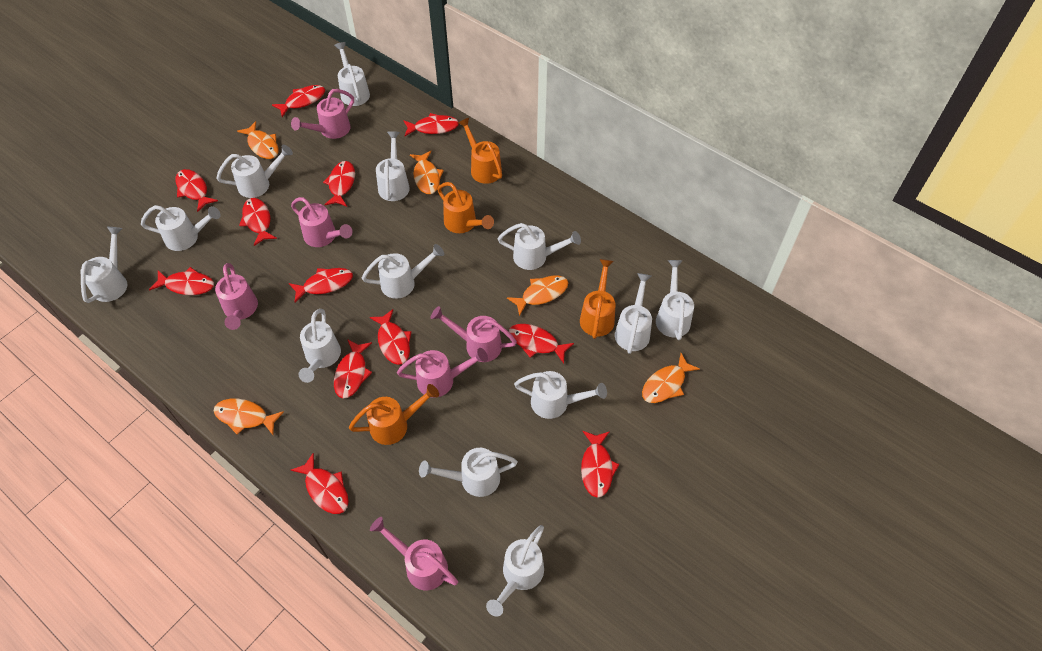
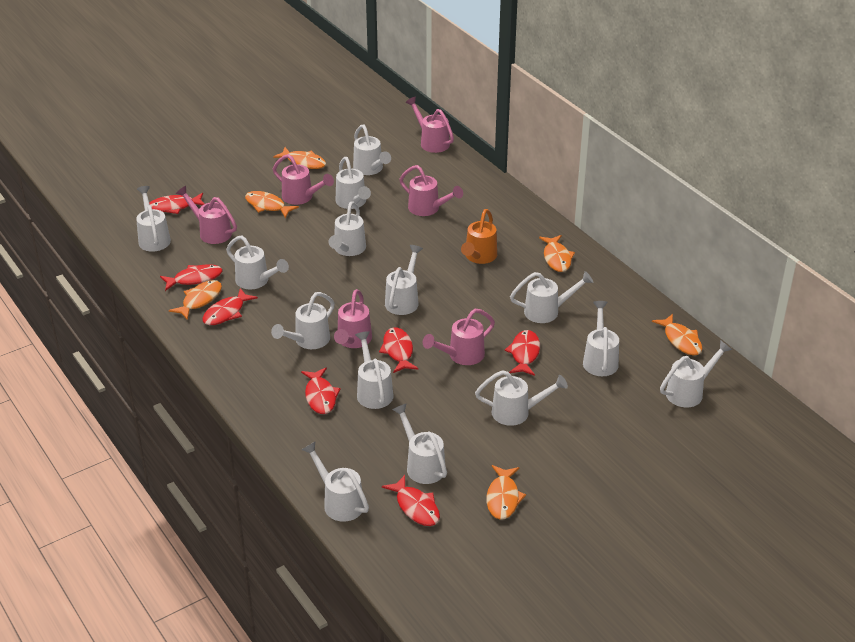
orange fish: 5 -> 6
orange watering can: 4 -> 1
red fish: 12 -> 7
white watering can: 13 -> 14

